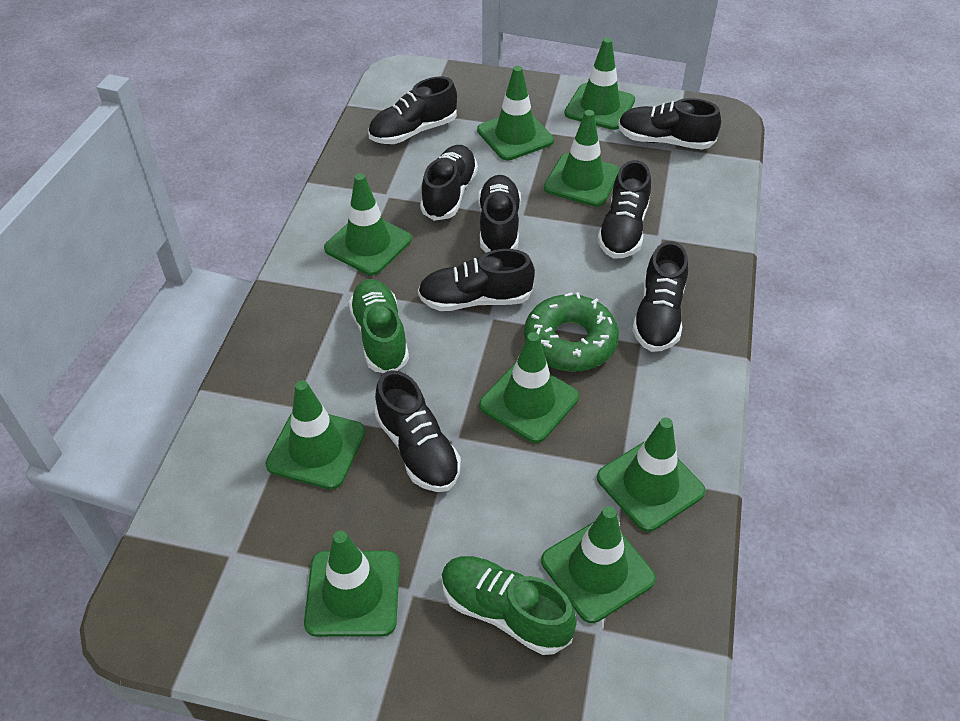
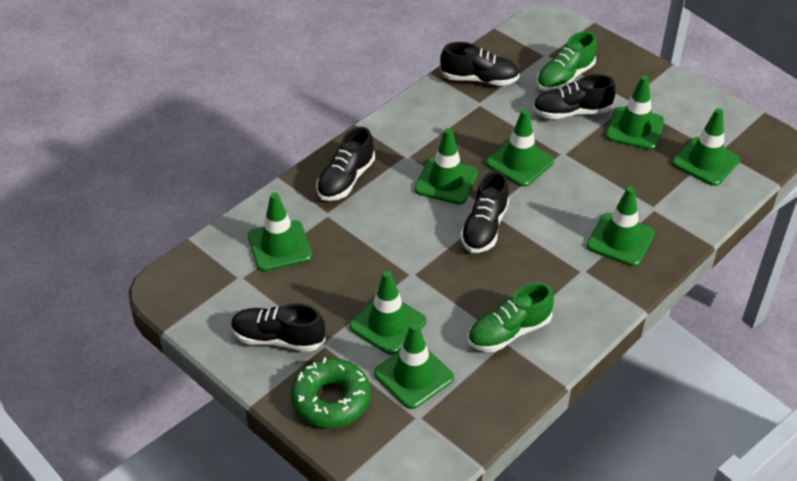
black shoe: 8 -> 5
green traffic cone: 9 -> 8

